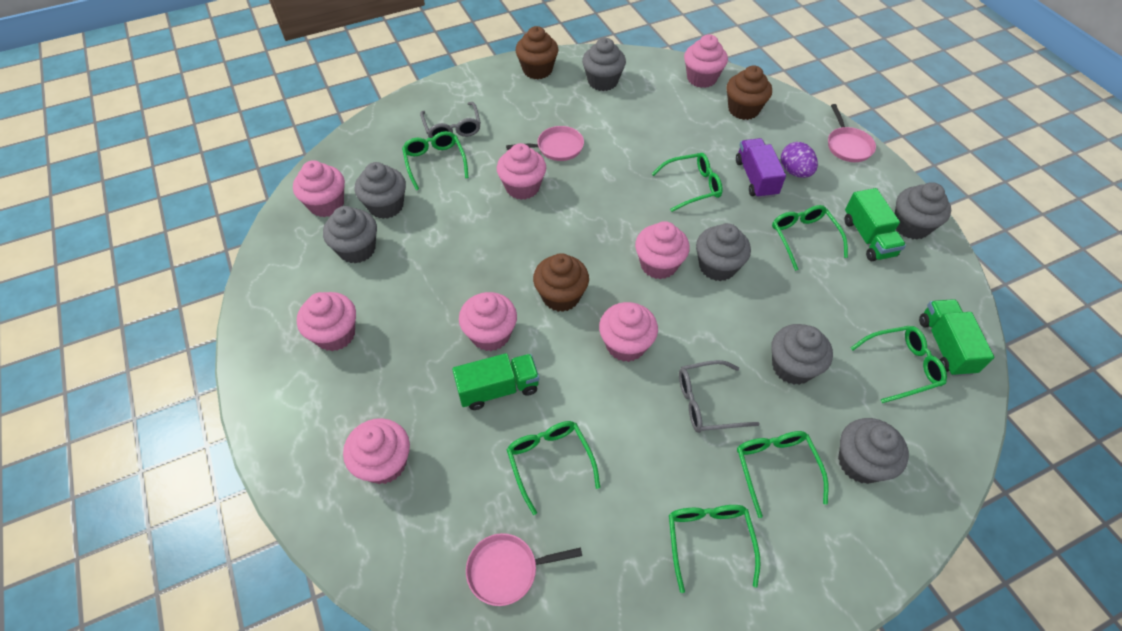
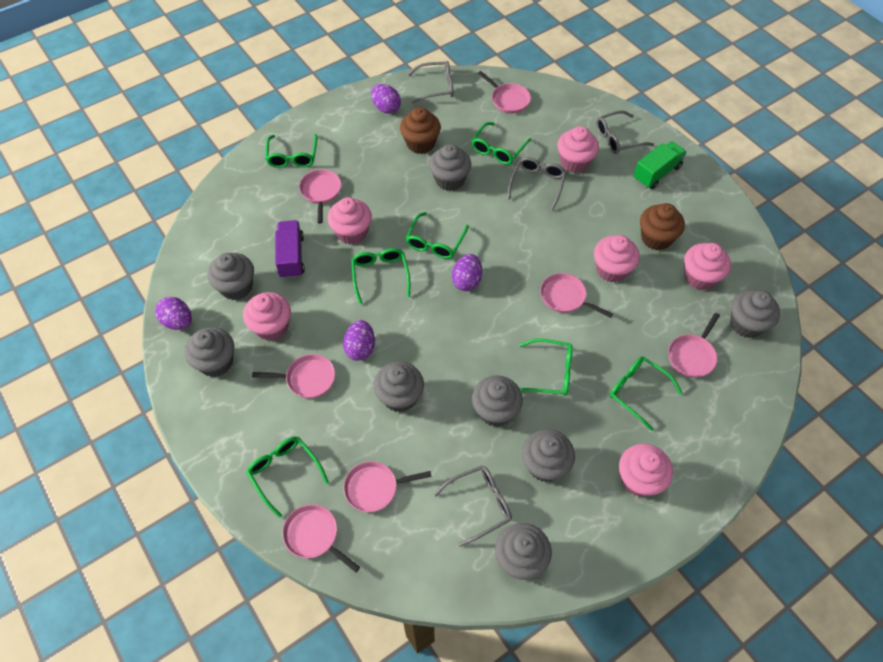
brown cupcake: 3 -> 2
green truck: 3 -> 1
grey cupcake: 7 -> 8
grey glasses: 2 -> 4
pink cupcake: 8 -> 6
pink pan: 3 -> 7
purple egg: 1 -> 4

